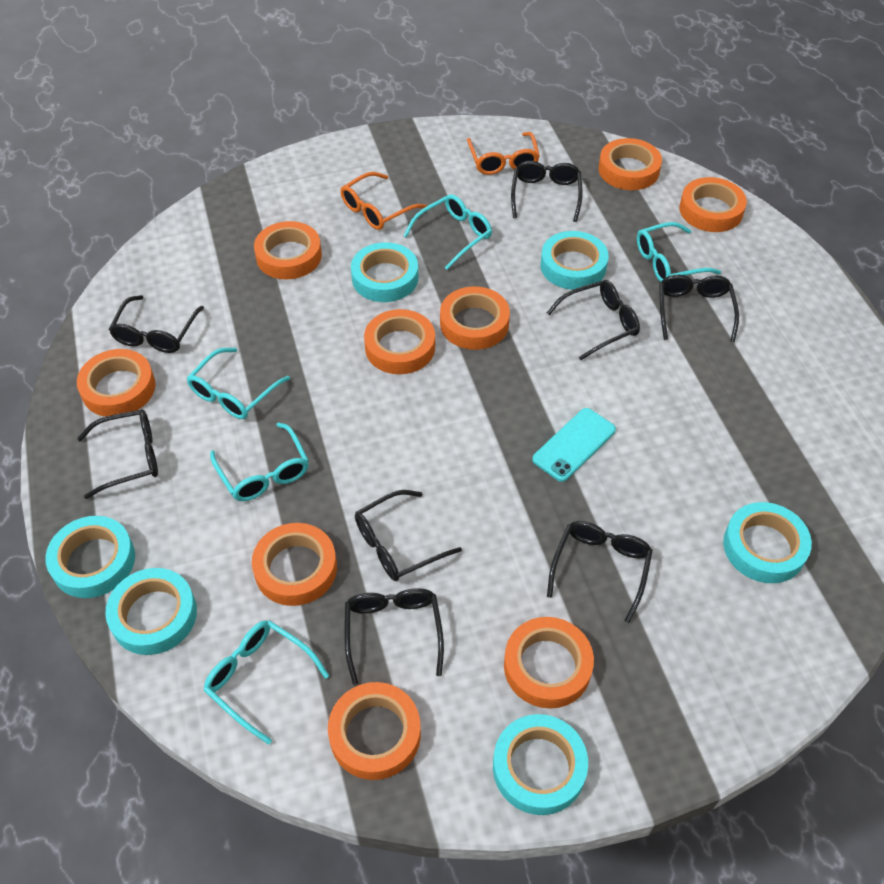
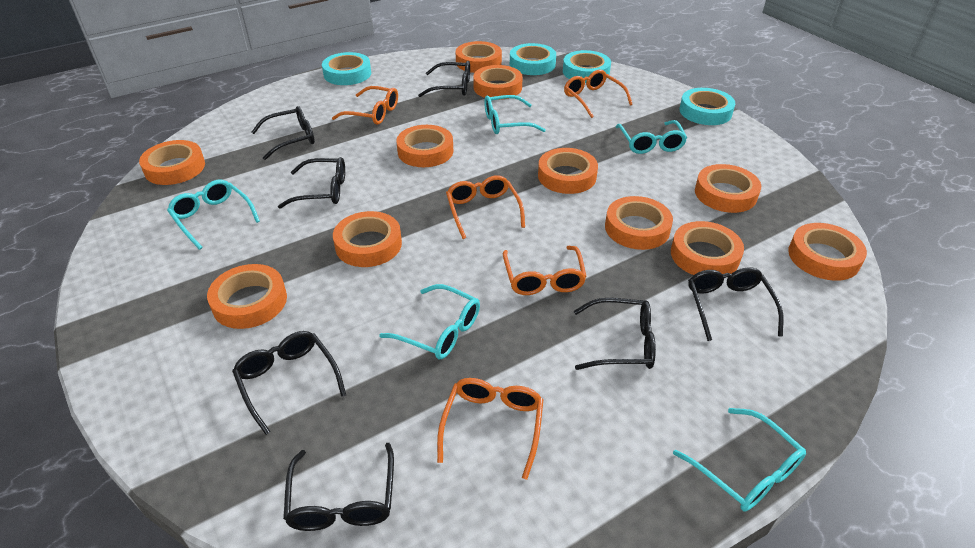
black glasses: 8 -> 7
orange glasses: 2 -> 5
orange tape: 9 -> 11
turquoise phone: 1 -> 0
turquoise tape: 6 -> 4

